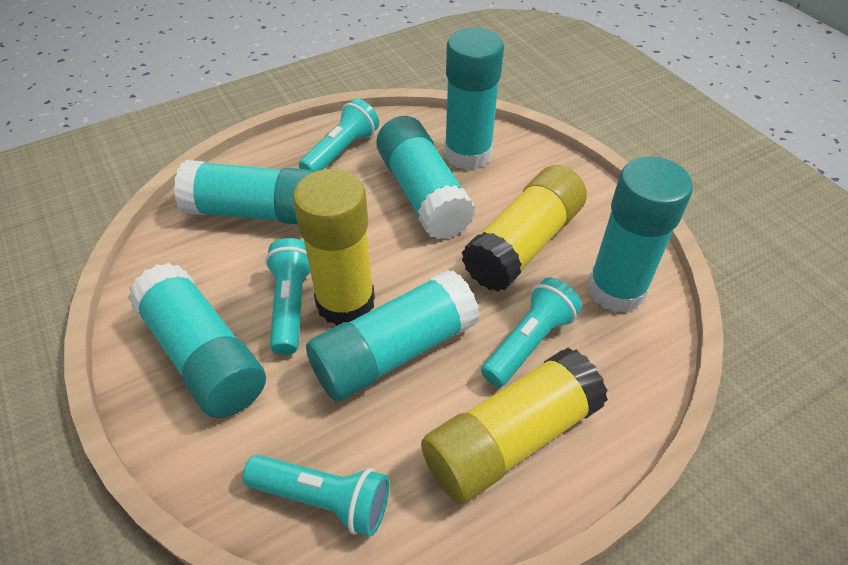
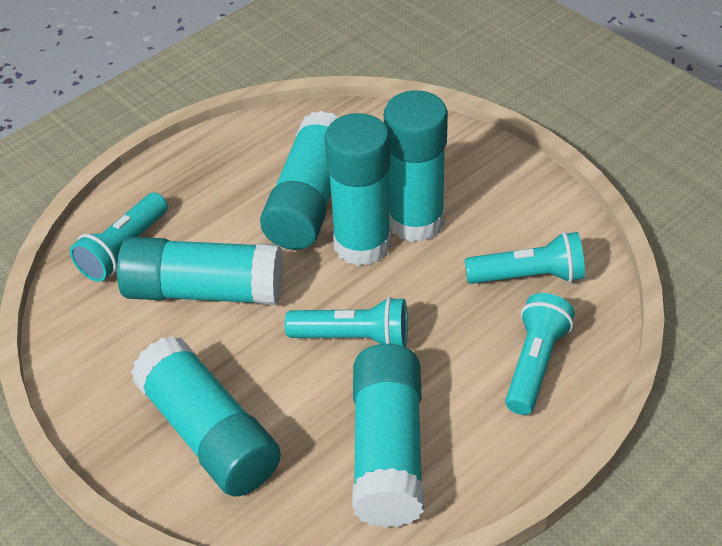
yellow glue stick: 3 -> 0

